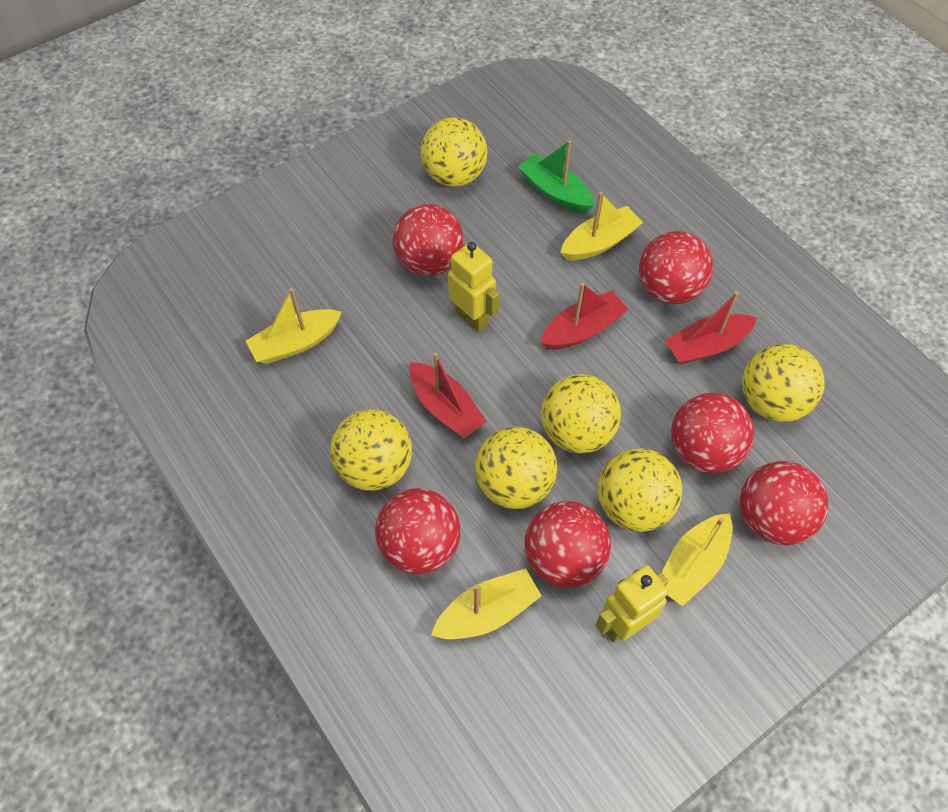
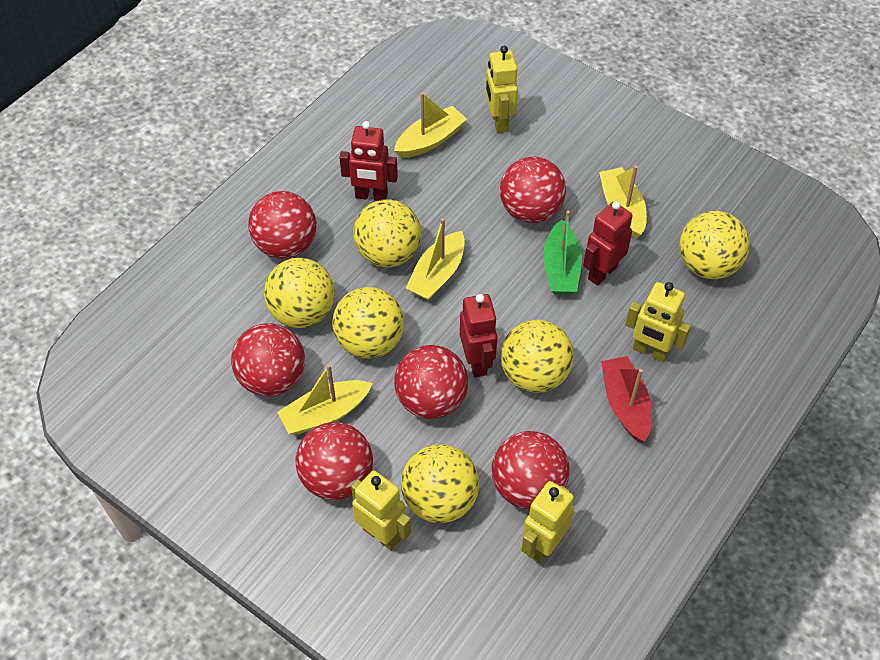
red boat: 3 -> 1
red robot: 0 -> 3
yellow robot: 2 -> 4

